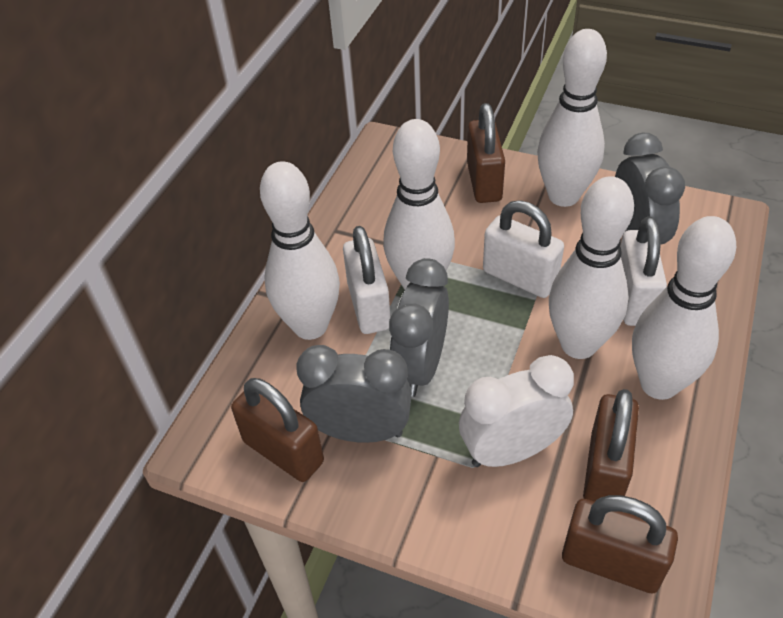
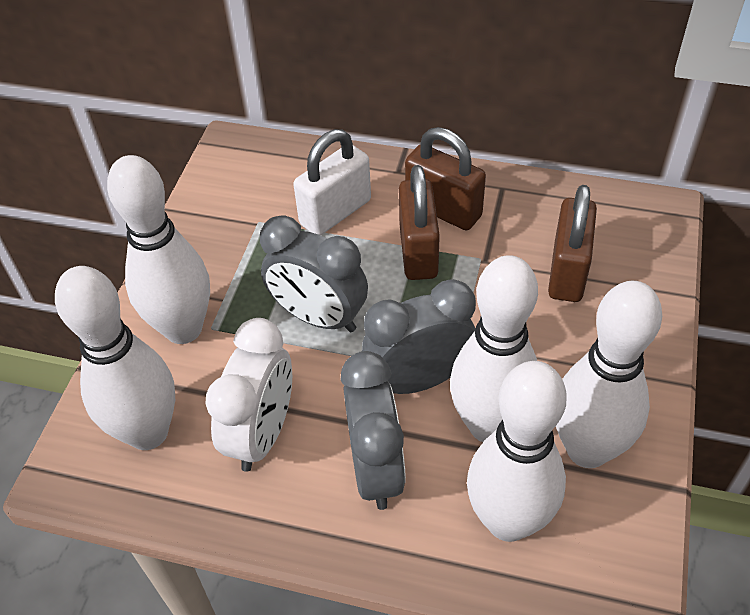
brown padlock: 4 -> 3
white padlock: 3 -> 1

